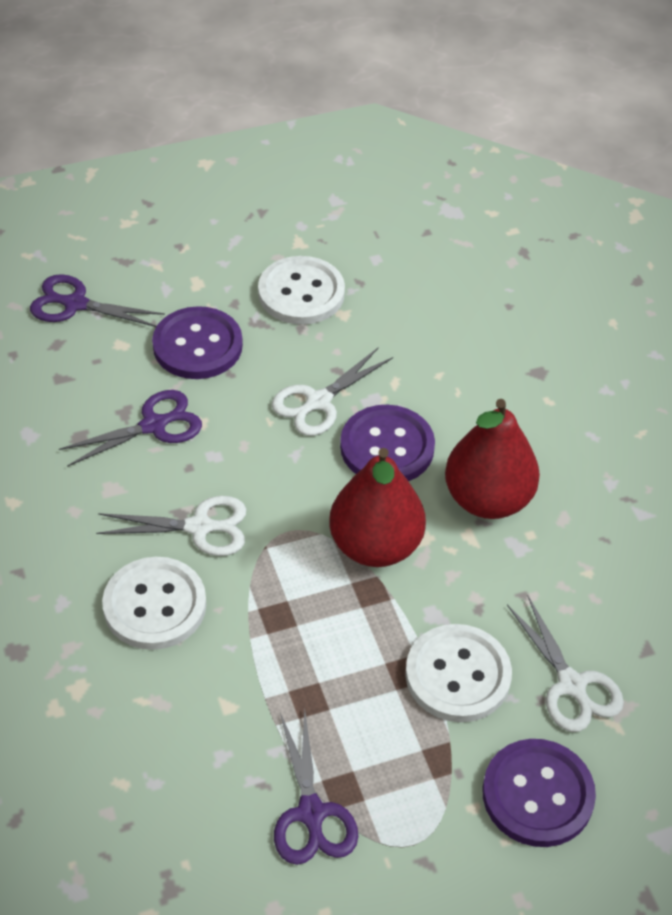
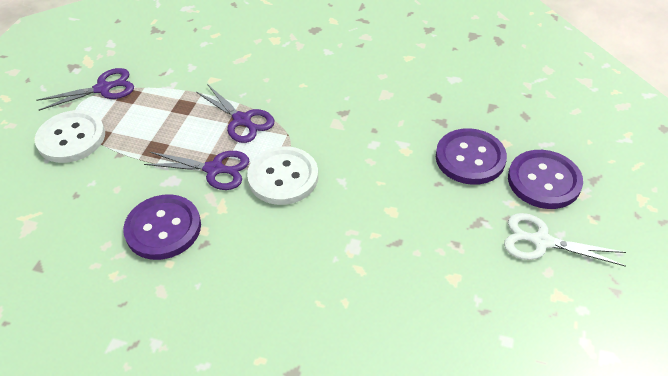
red pear: 2 -> 0
white button: 3 -> 2
white scissors: 3 -> 1

